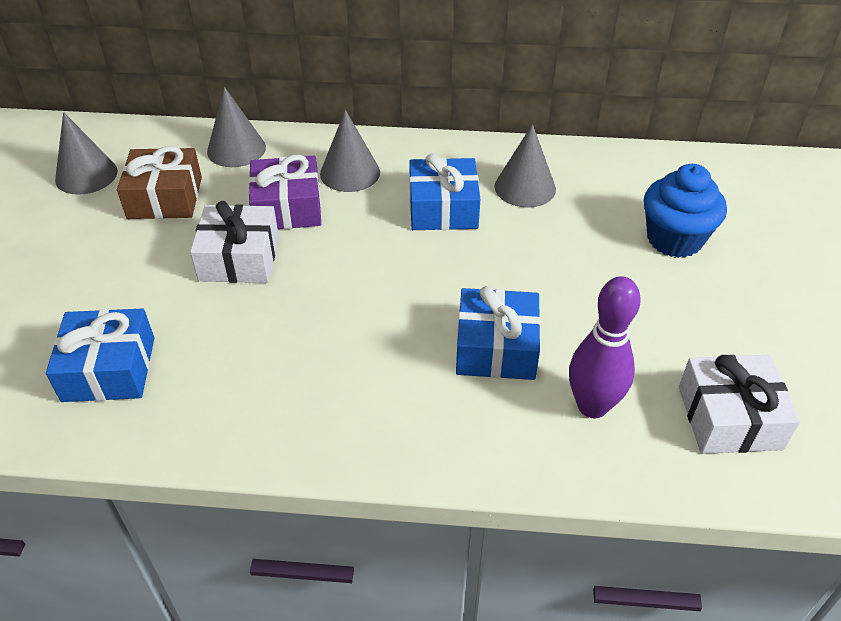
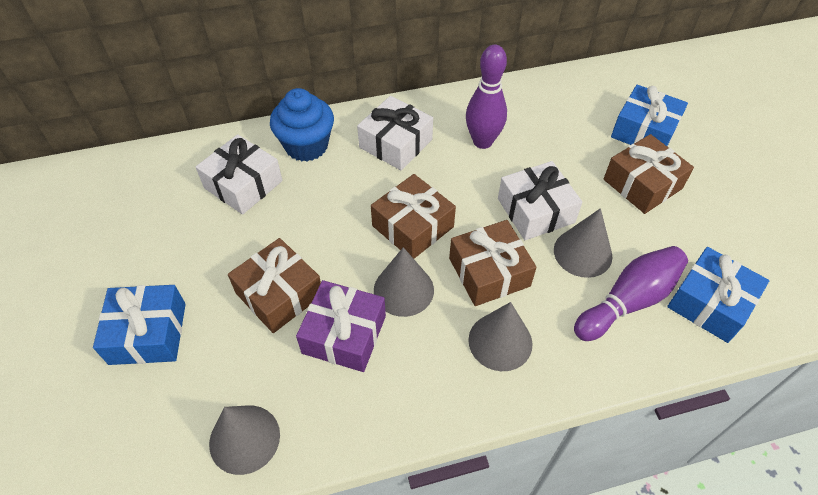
brown gift: 1 -> 4
purple bowling pin: 1 -> 2
white gift: 2 -> 3

